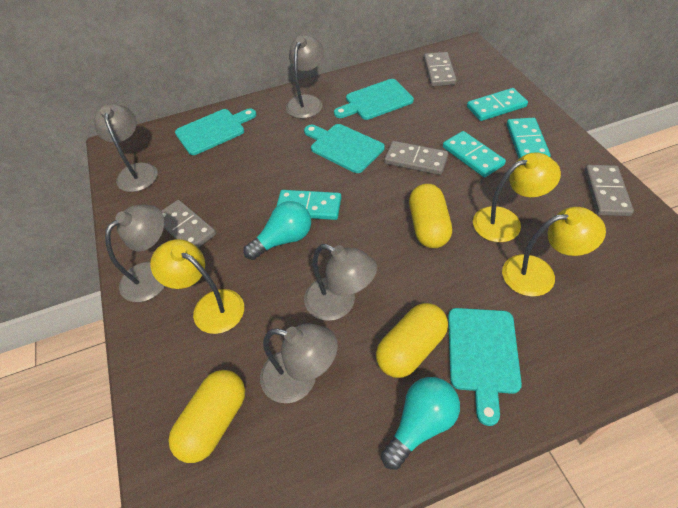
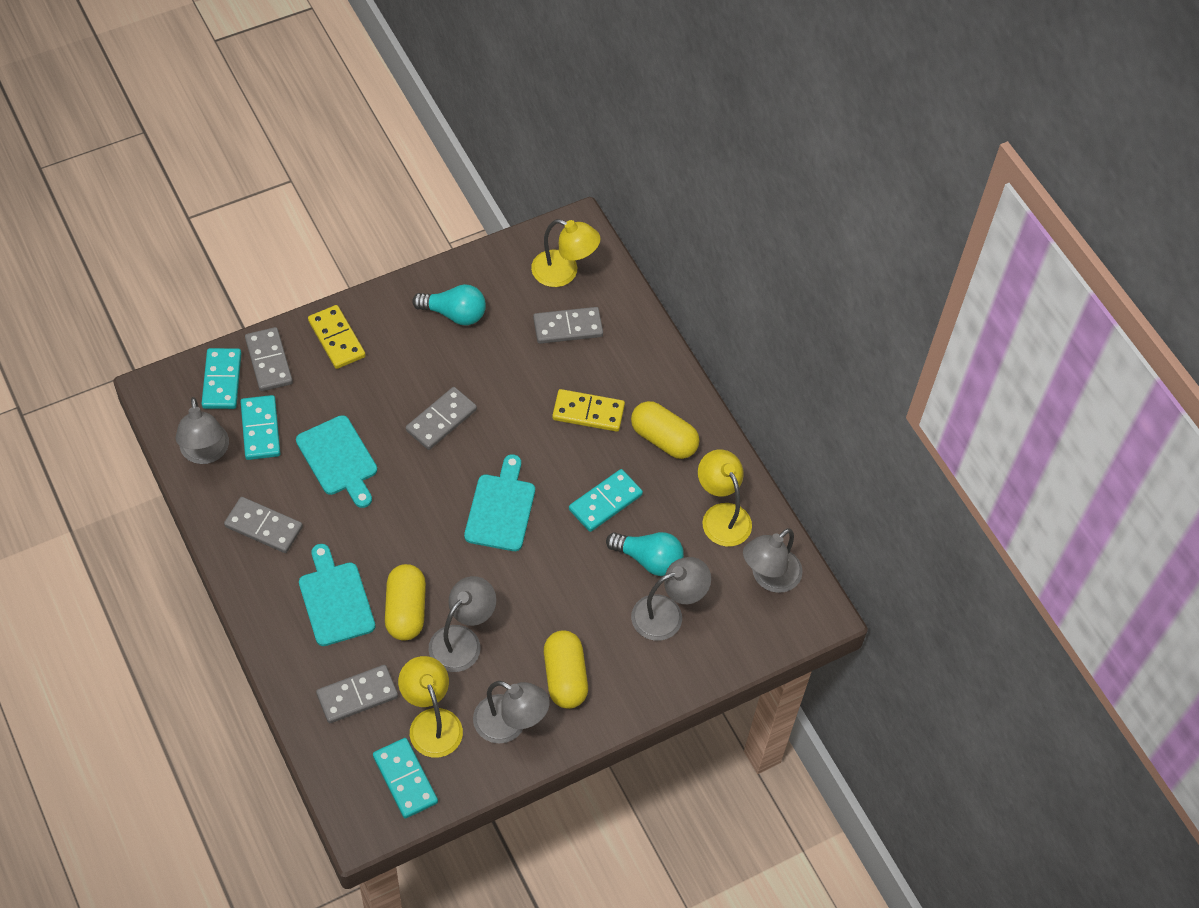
grey domino: 4 -> 5
turquoise cutting board: 4 -> 3
yellow domino: 0 -> 2

